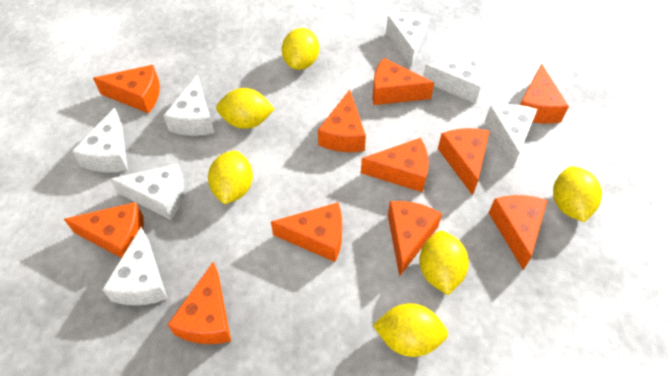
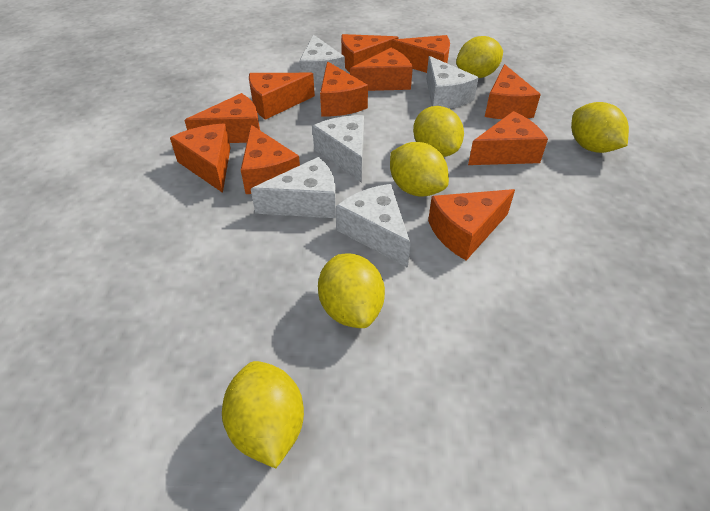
white cheese: 7 -> 5

